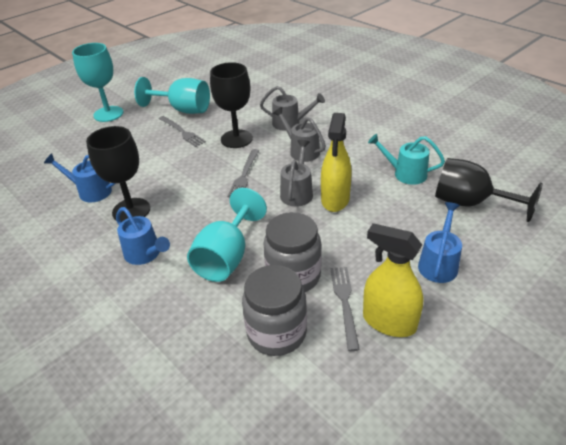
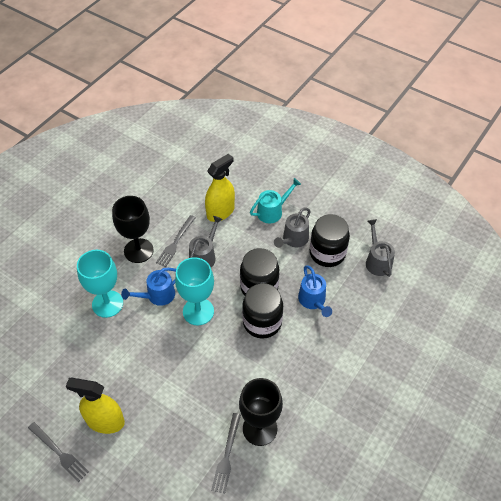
black goblet: 3 -> 2
black jar: 0 -> 3
blue watering can: 3 -> 2
grey jar: 2 -> 0
turquoise goblet: 3 -> 2

